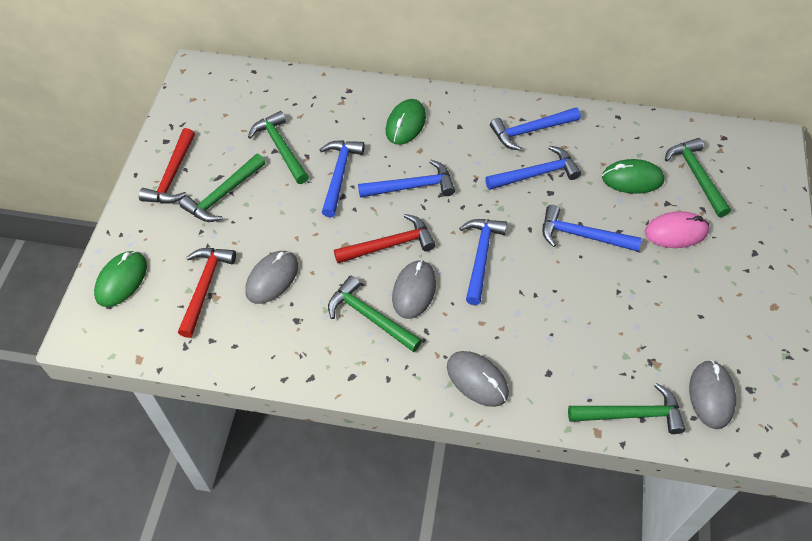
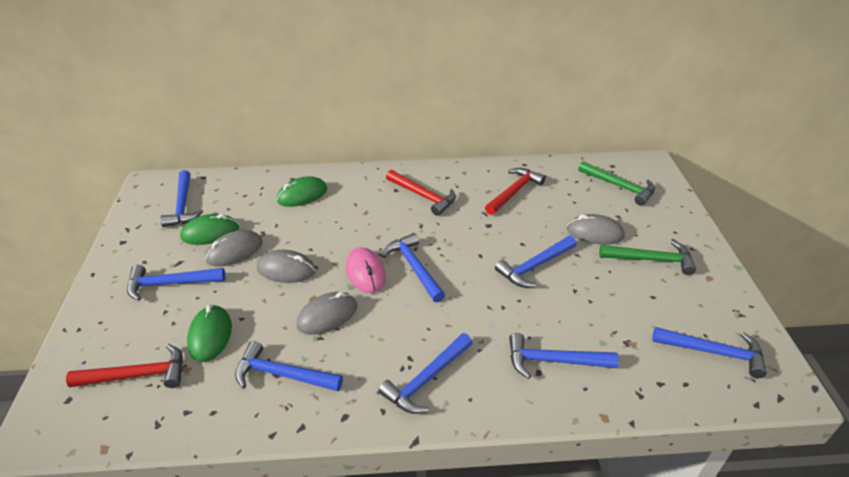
blue hammer: 6 -> 8
green hammer: 5 -> 2

